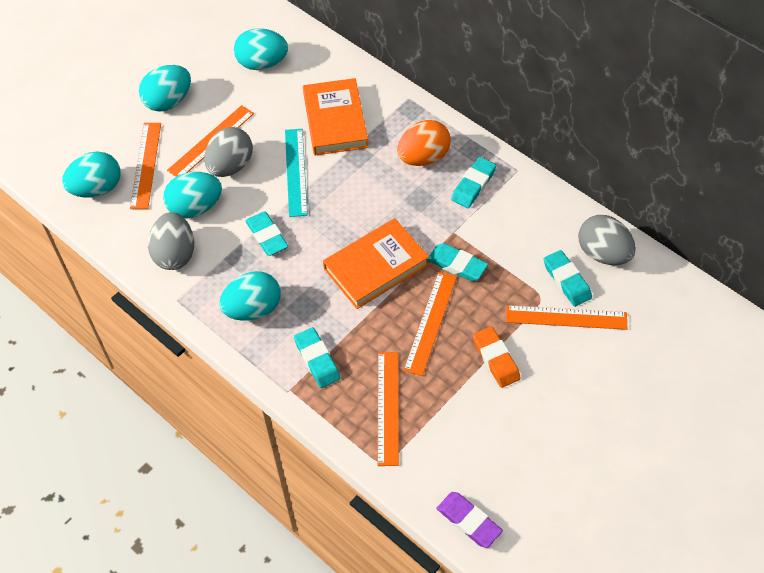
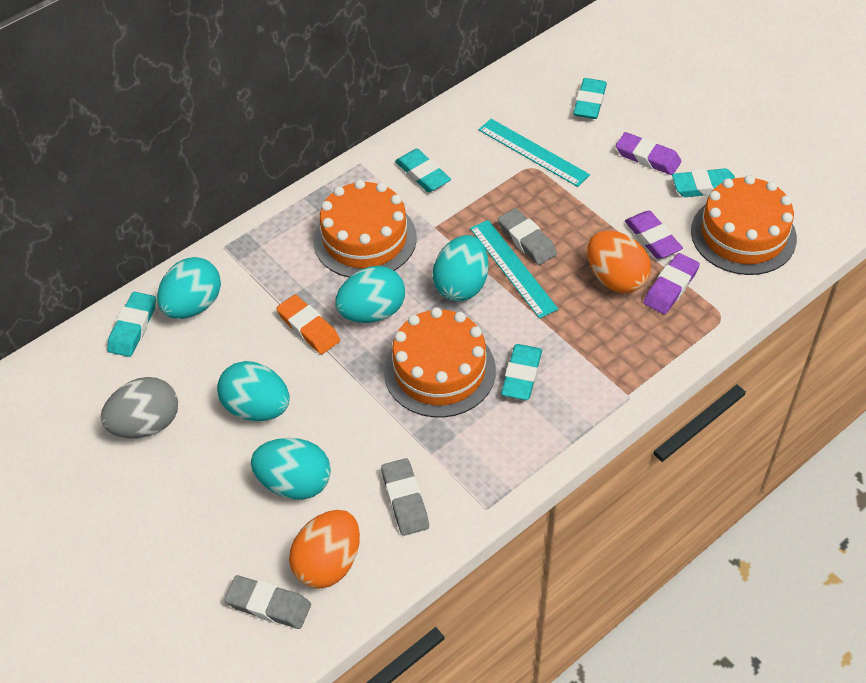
grey egg: 3 -> 1
grey eraser: 0 -> 3
orange book: 2 -> 0
orange cake: 0 -> 3
orange egg: 1 -> 2
orange ruler: 5 -> 0
purple eraser: 1 -> 3
turquoise ruler: 1 -> 2

